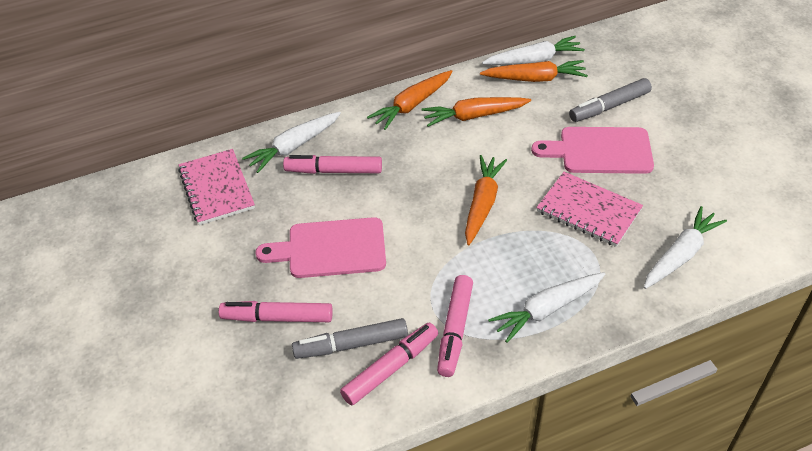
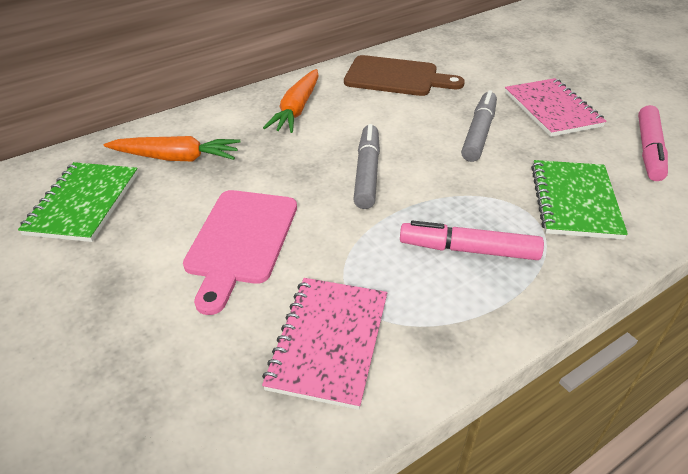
brown cutting board: 0 -> 1
green notebook: 0 -> 2
orange carrot: 4 -> 2
pink cutting board: 2 -> 1
pink marker: 4 -> 2
white carrot: 4 -> 0

